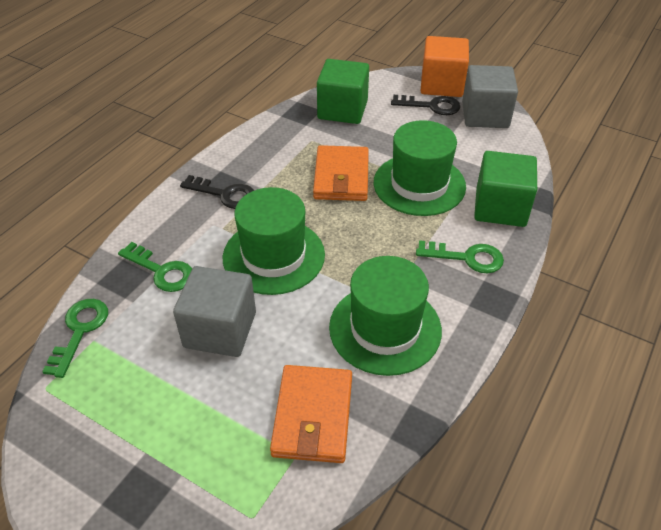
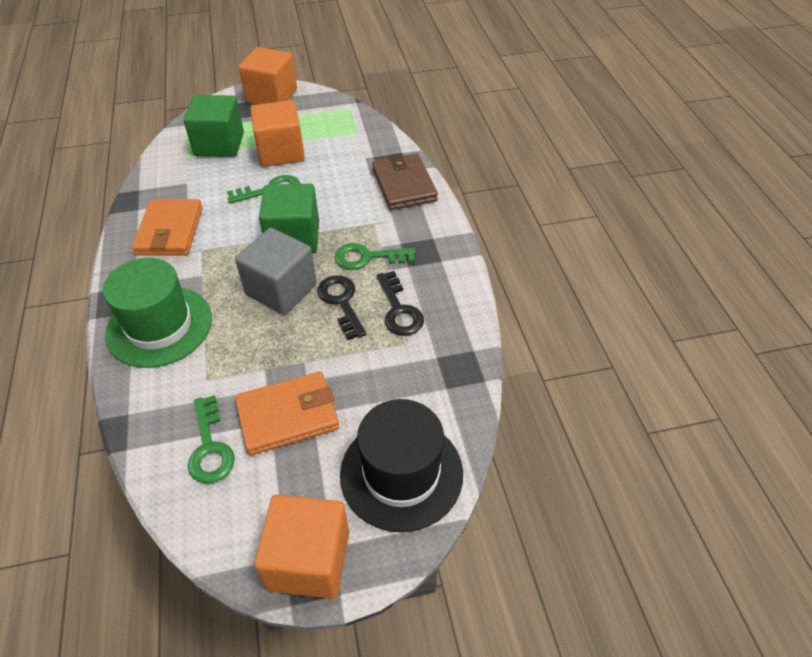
black hat: 0 -> 1
brown wallet: 0 -> 1
green hat: 3 -> 1
grey cube: 2 -> 1
orange cube: 1 -> 3

